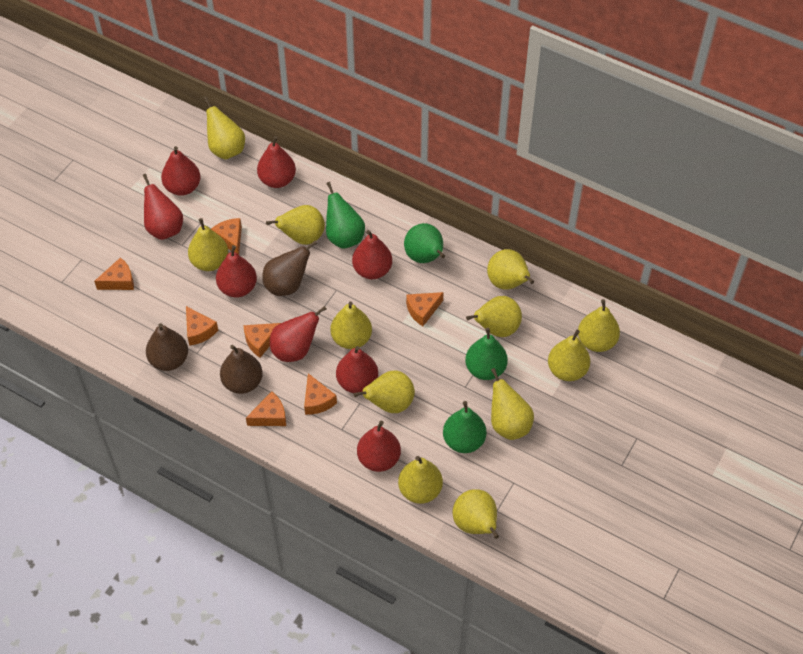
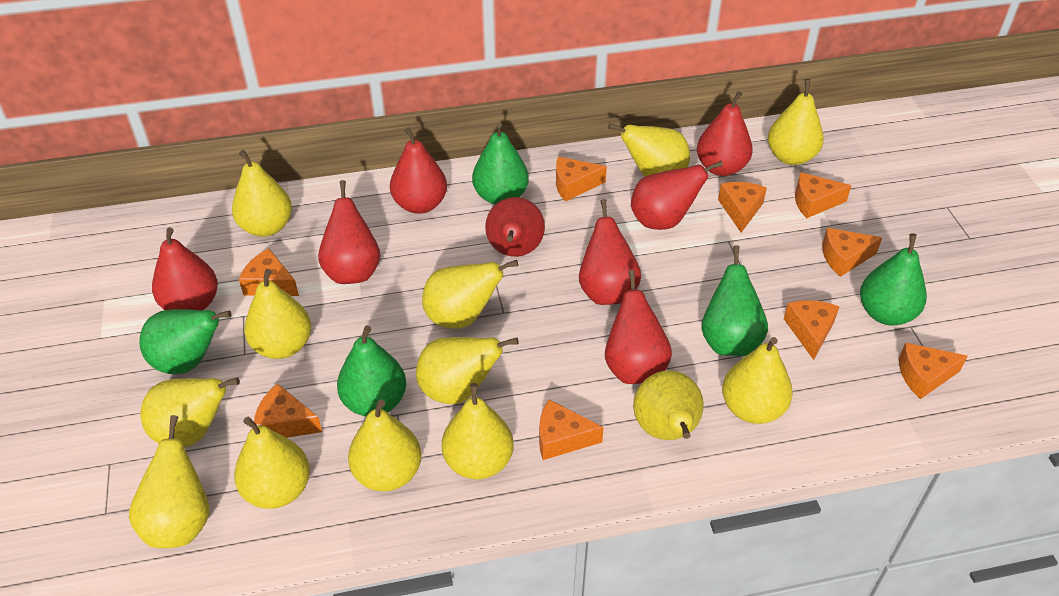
brown pear: 3 -> 0
green pear: 4 -> 5
orange cheese: 7 -> 9
yellow pear: 12 -> 13

